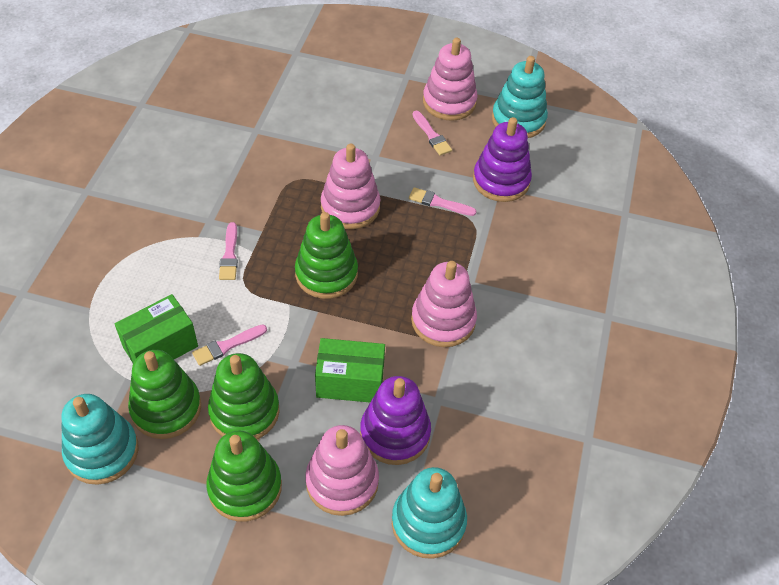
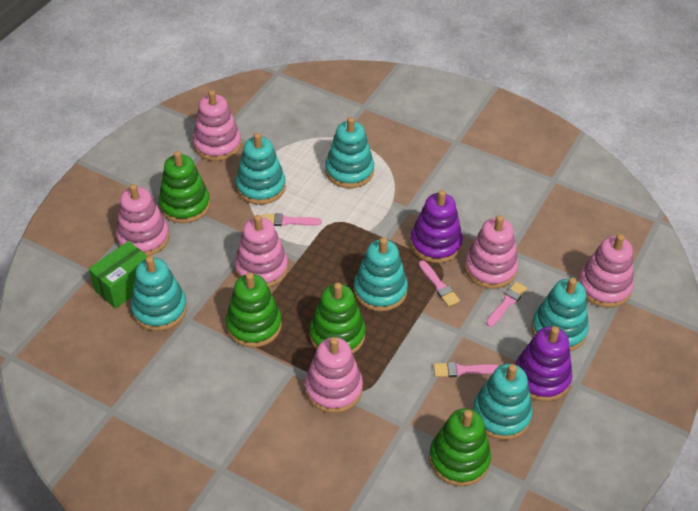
green box: 2 -> 1
pink stacking toy: 4 -> 6
turquoise stacking toy: 3 -> 6

